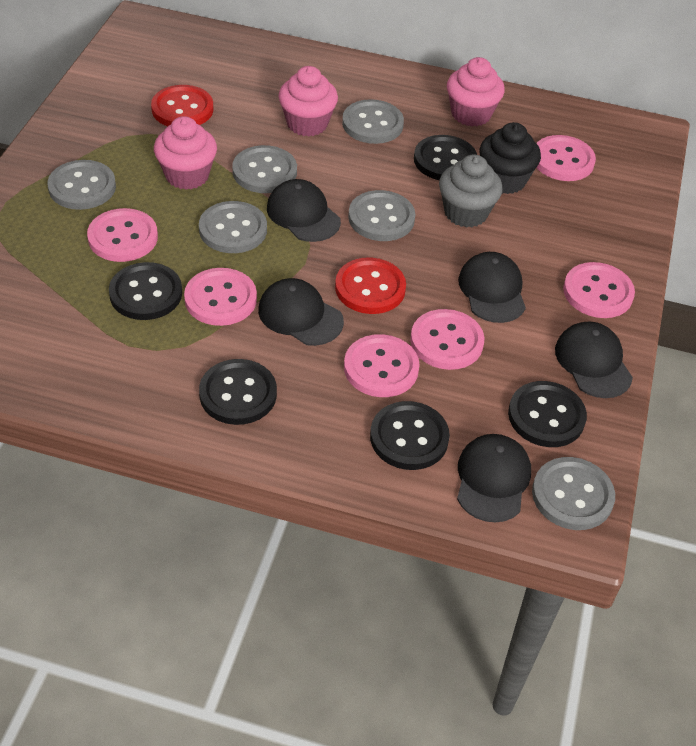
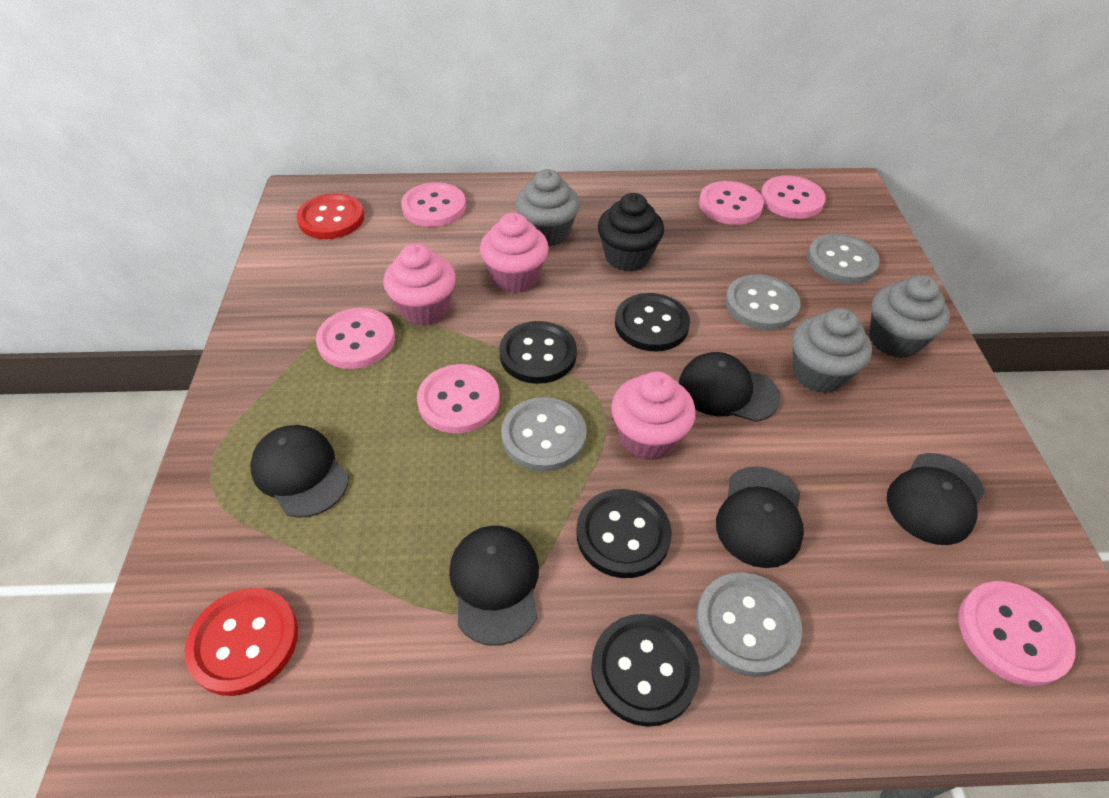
black button: 5 -> 4
grey button: 6 -> 4
grey cupcake: 1 -> 3

